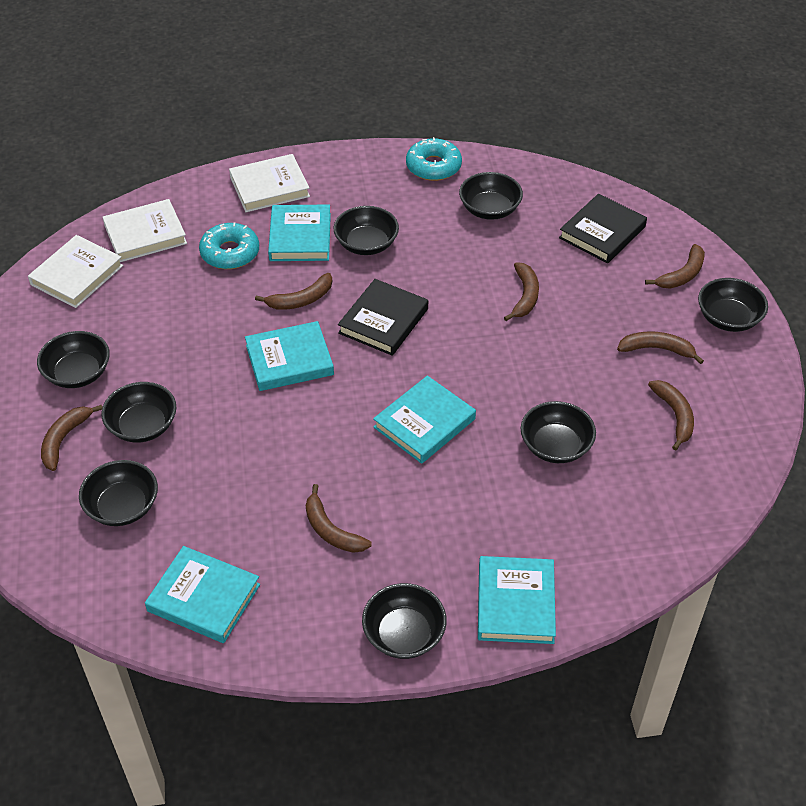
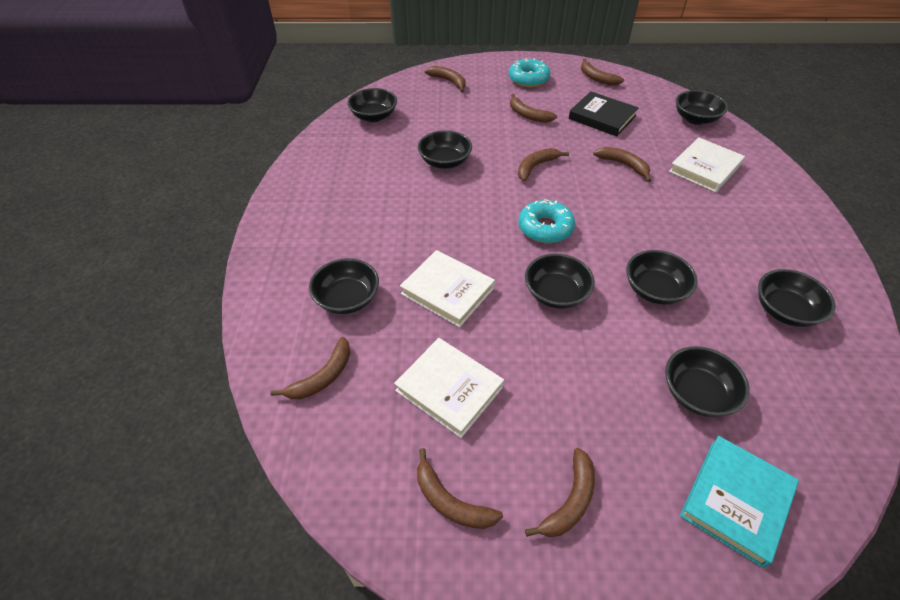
black book: 2 -> 1
brown banana: 7 -> 8
turquoise book: 5 -> 1

